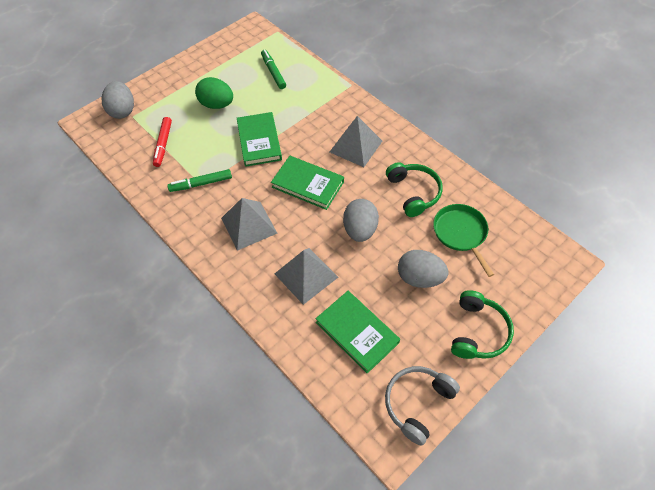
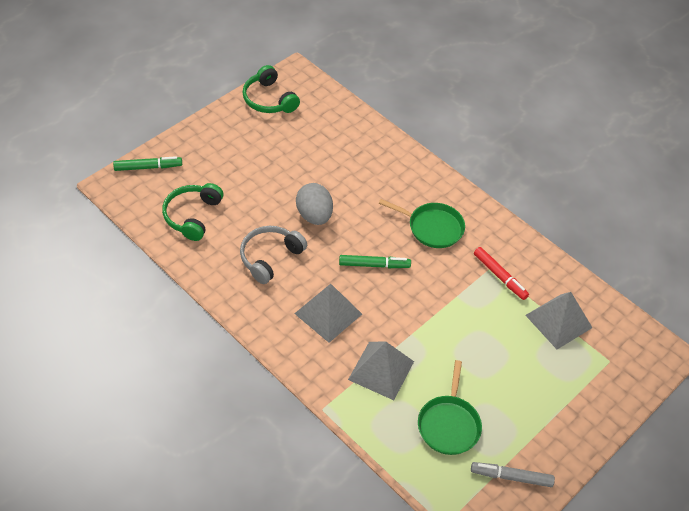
green book: 3 -> 0
green egg: 1 -> 0
green pan: 1 -> 2
grey egg: 3 -> 1
grey marker: 0 -> 1

